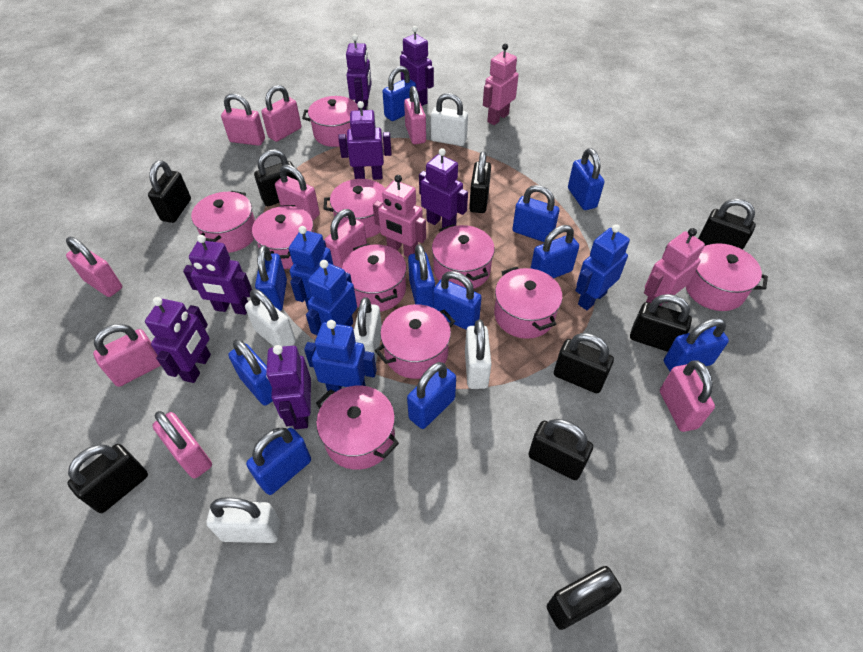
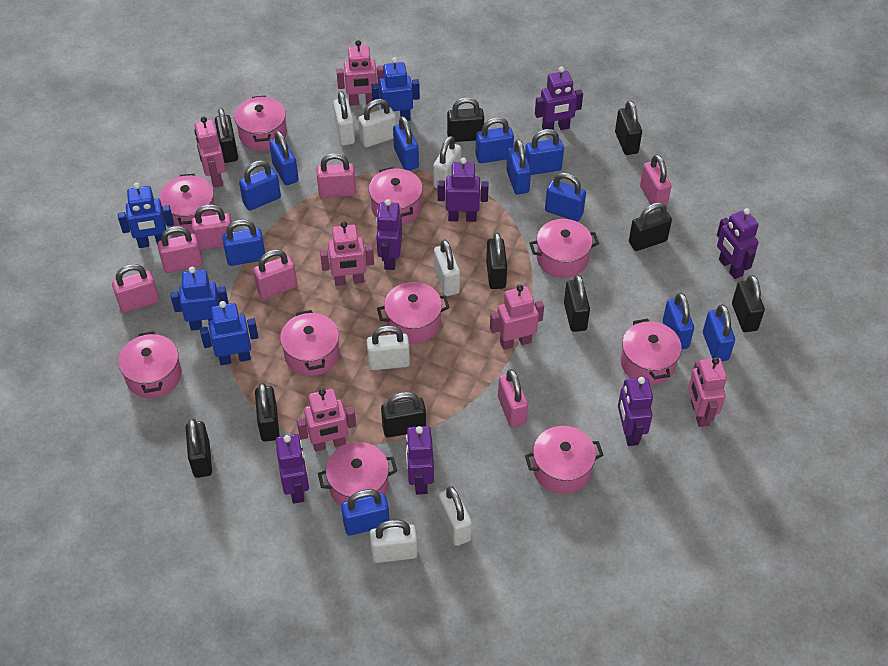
black padlock: 9 -> 10
pink padlock: 9 -> 7
pink robot: 3 -> 6
white padlock: 5 -> 7

